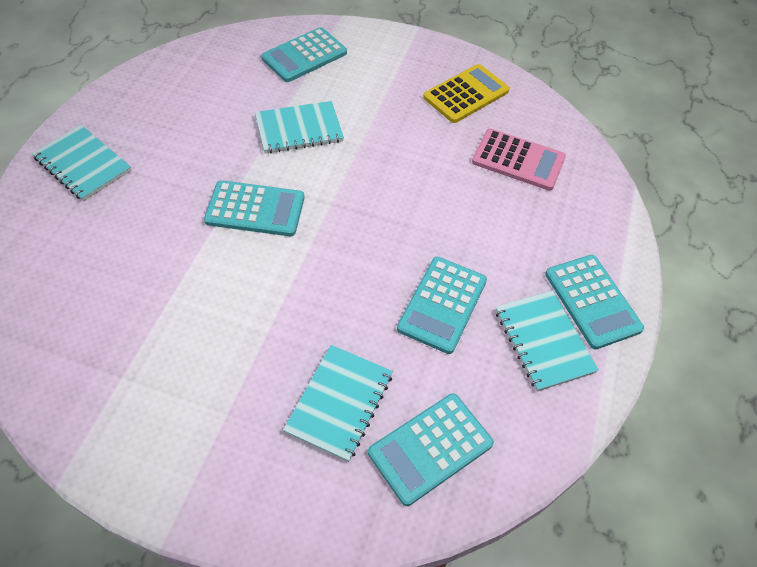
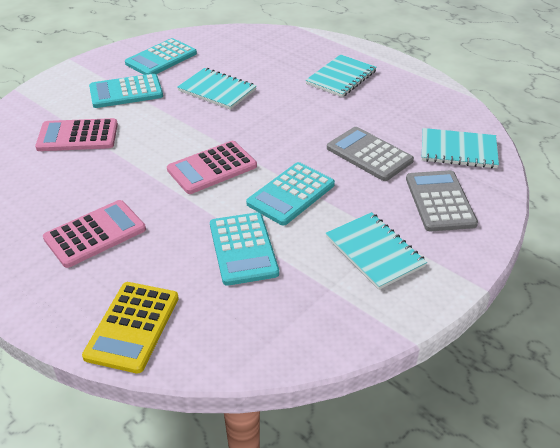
grey calculator: 0 -> 2
pink calculator: 1 -> 3
turquoise calculator: 5 -> 4

